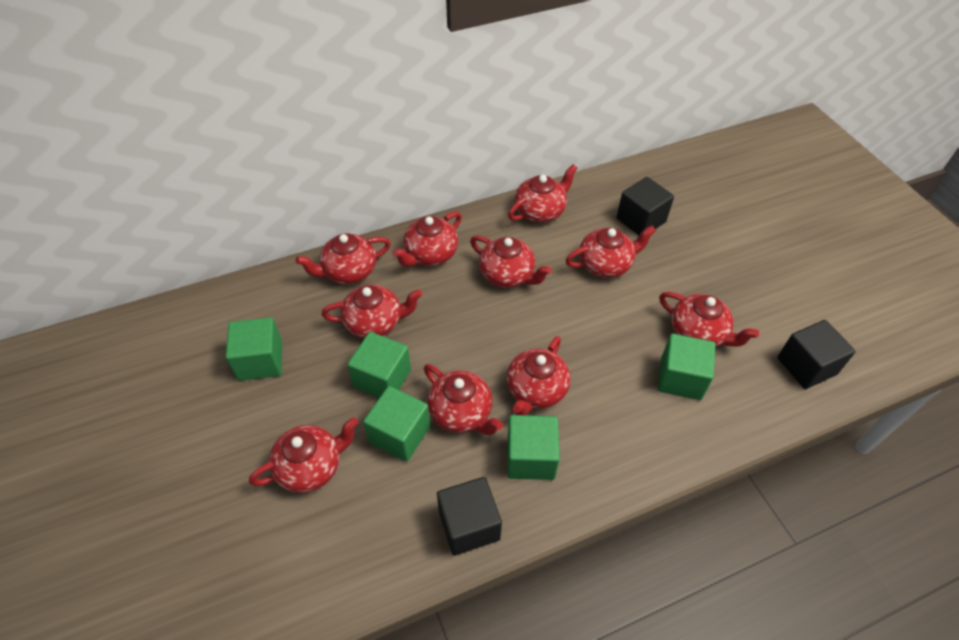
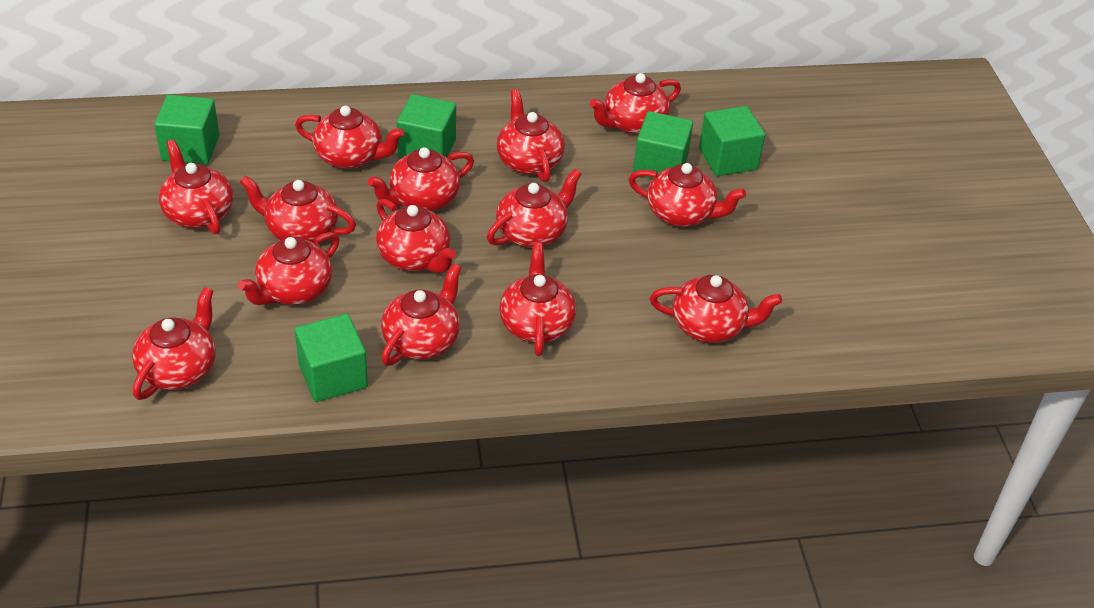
black cube: 3 -> 0
red teapot: 10 -> 14

